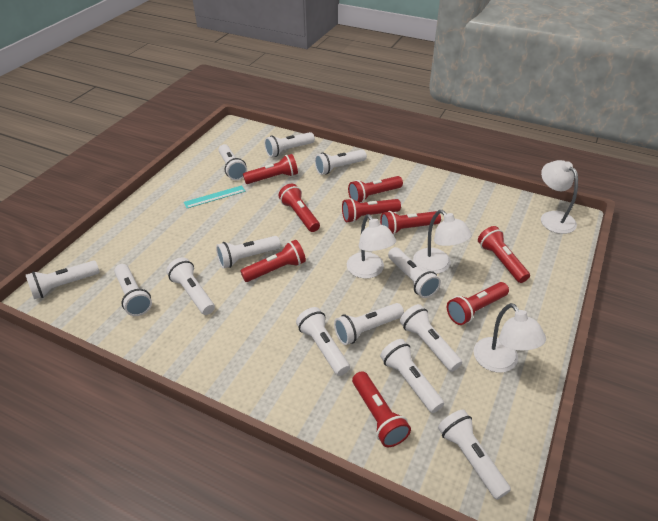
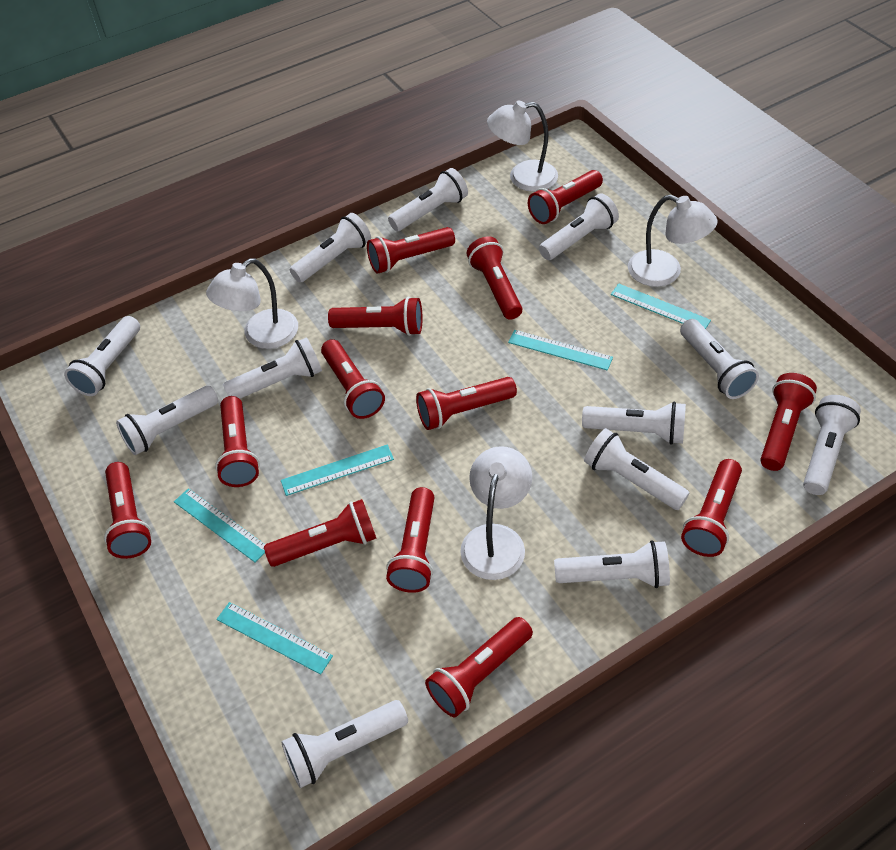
red flashlight: 9 -> 13
turquoise ruler: 1 -> 5
white flashlight: 13 -> 12

